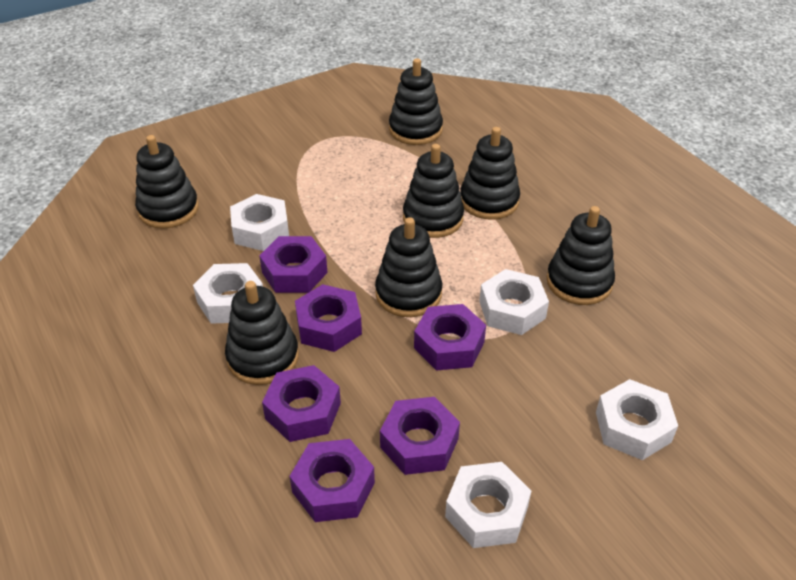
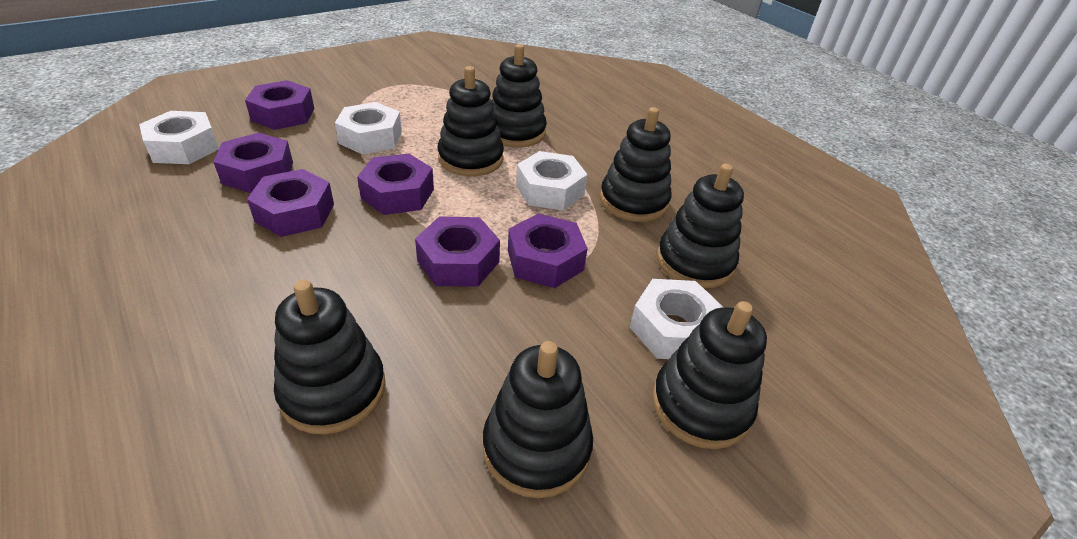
white nut: 5 -> 4

